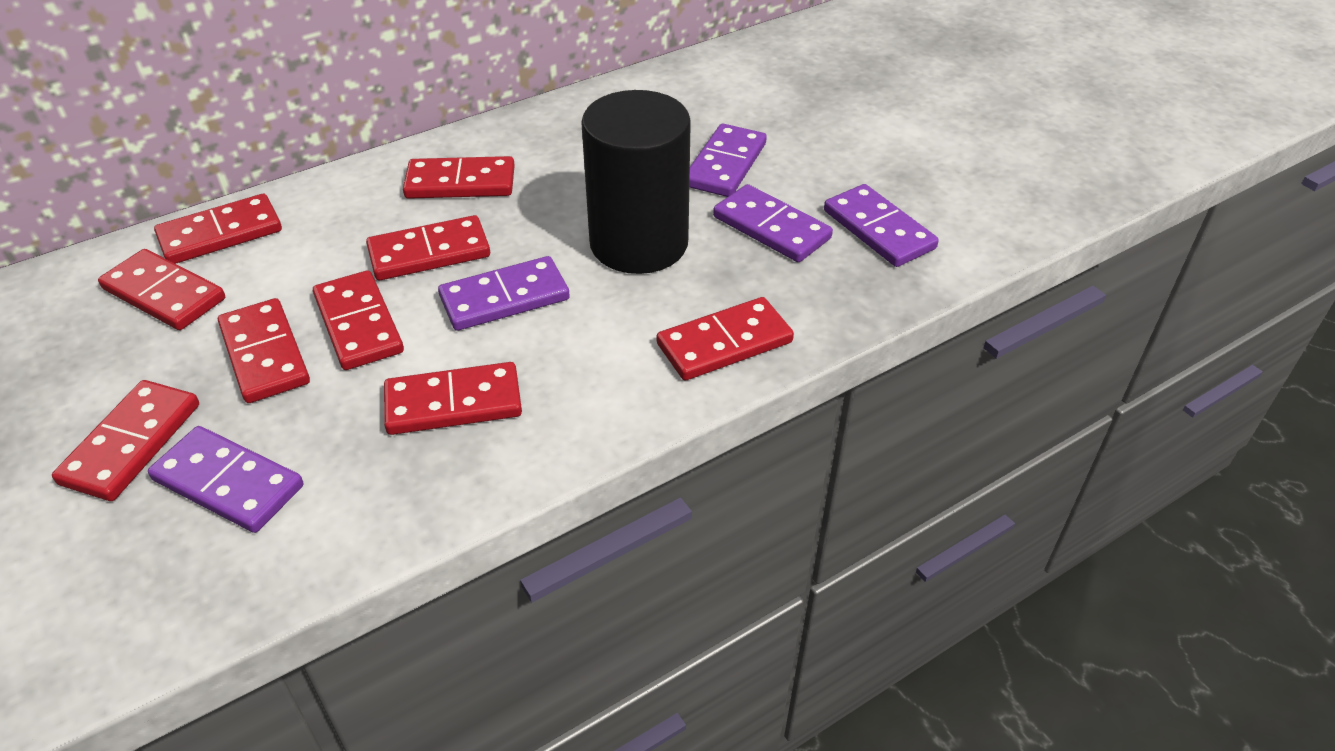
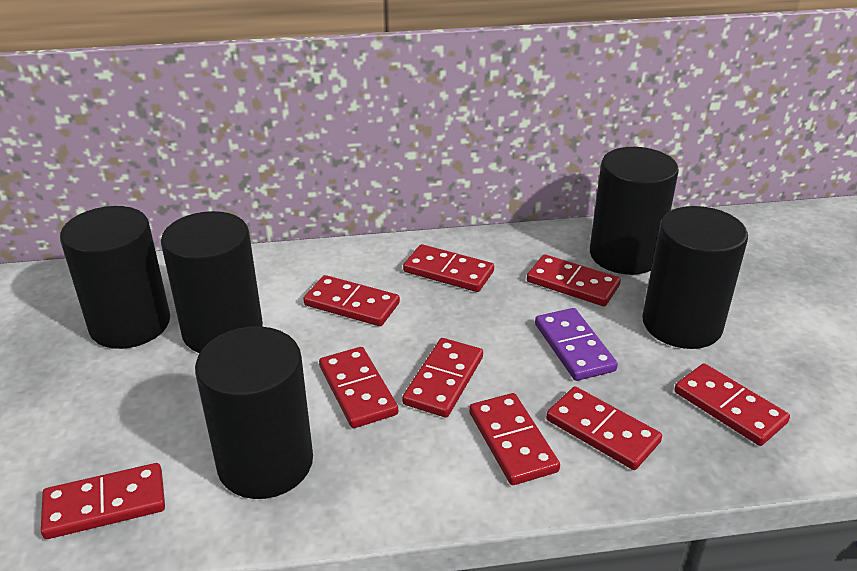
black cylinder: 1 -> 5
purple domino: 5 -> 1

